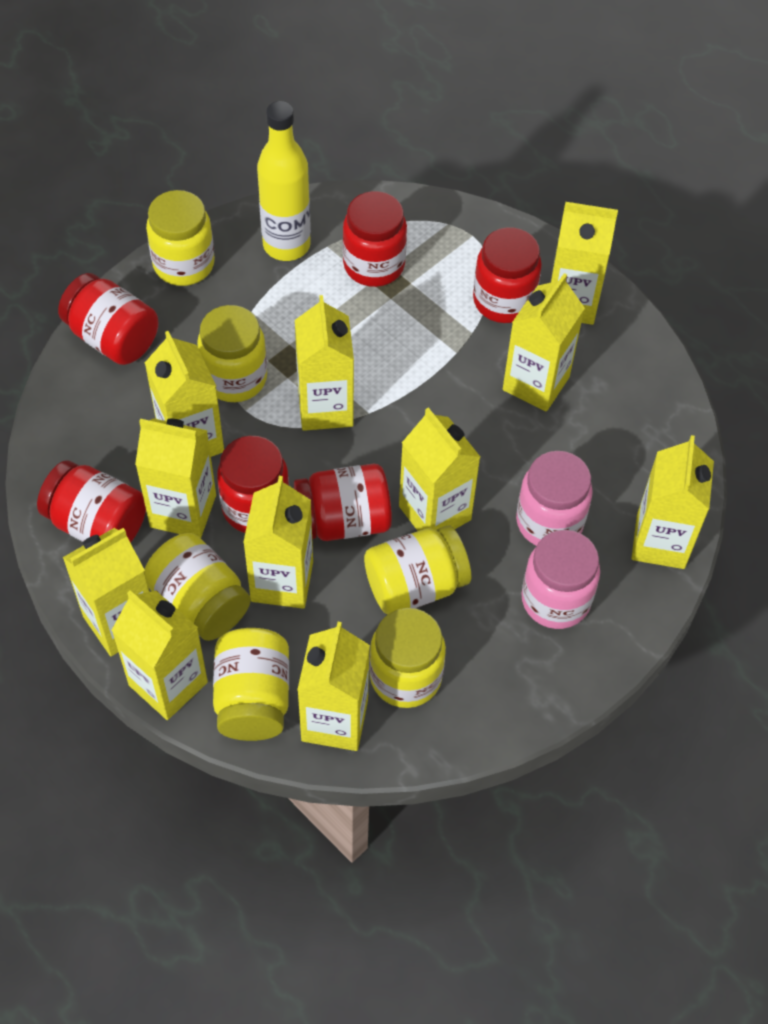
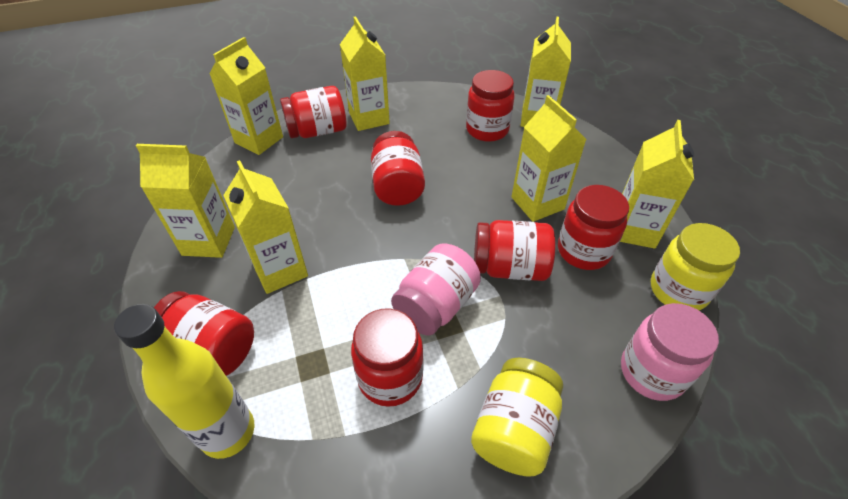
red jar: 6 -> 7
yellow carton: 11 -> 7
yellow jar: 6 -> 2

